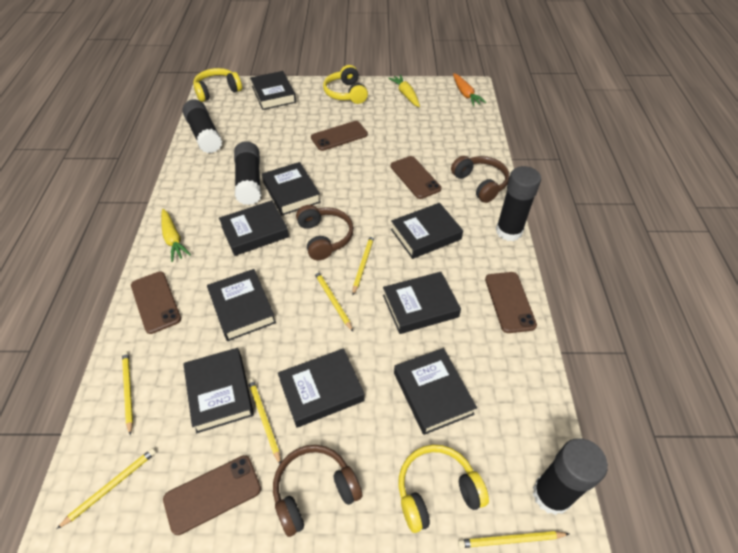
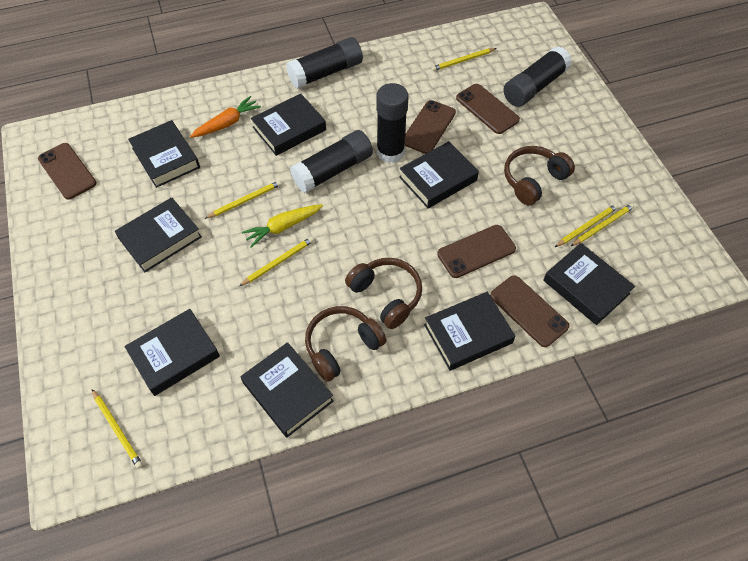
black book: 9 -> 8
yellow carrot: 2 -> 1
yellow headphones: 3 -> 0

